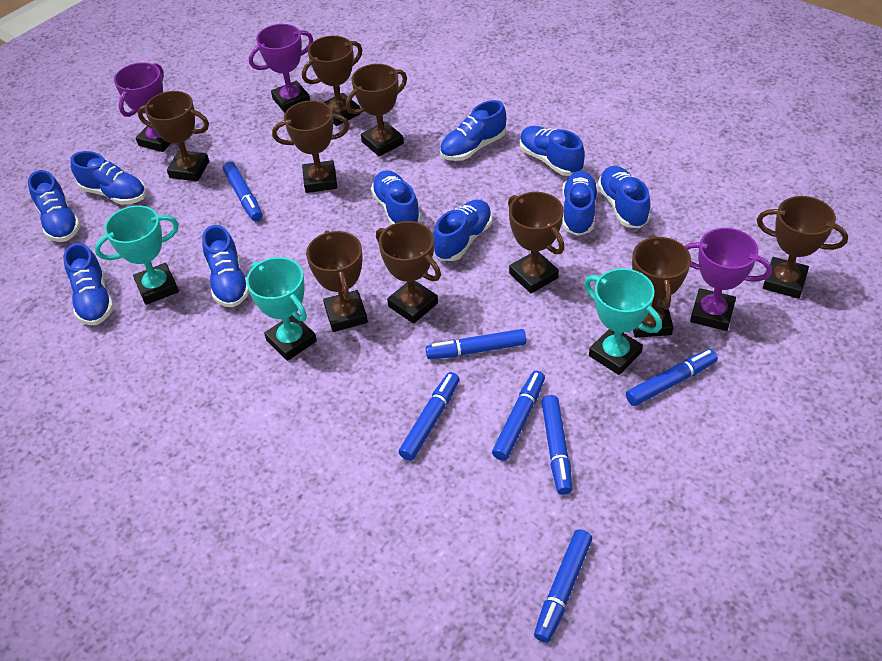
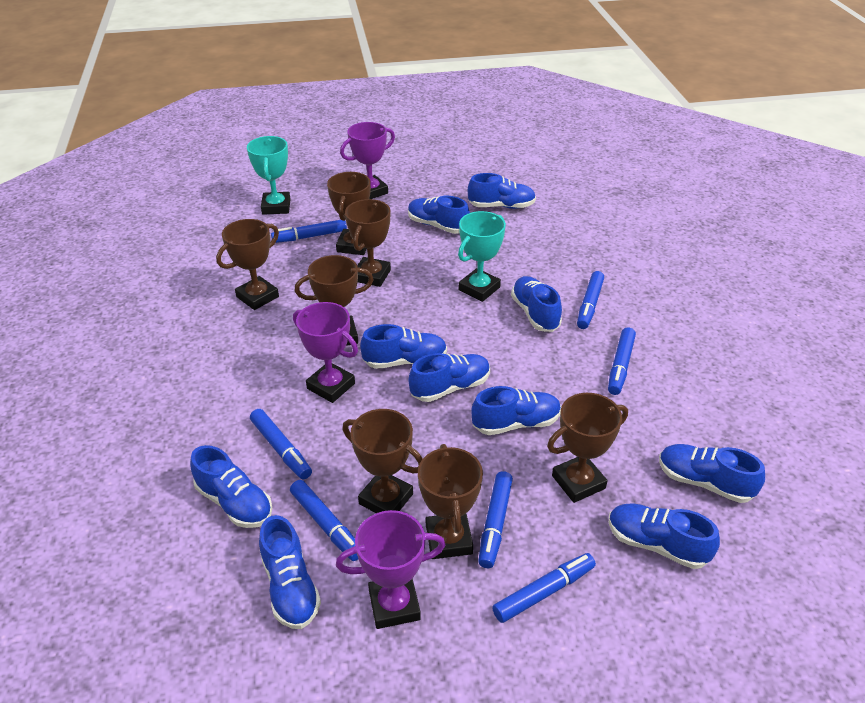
brown trophy: 9 -> 7
turquoise trophy: 3 -> 2

